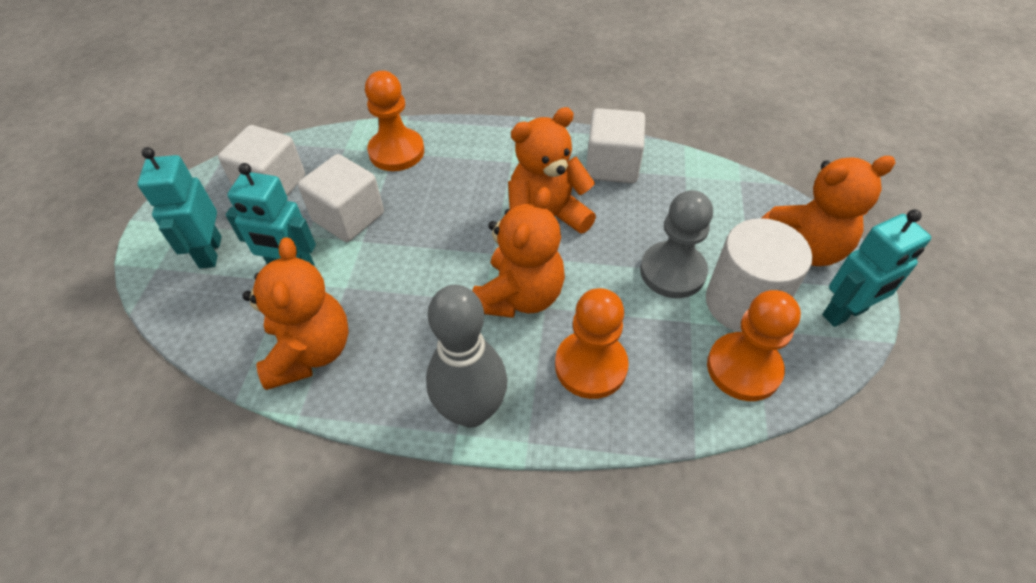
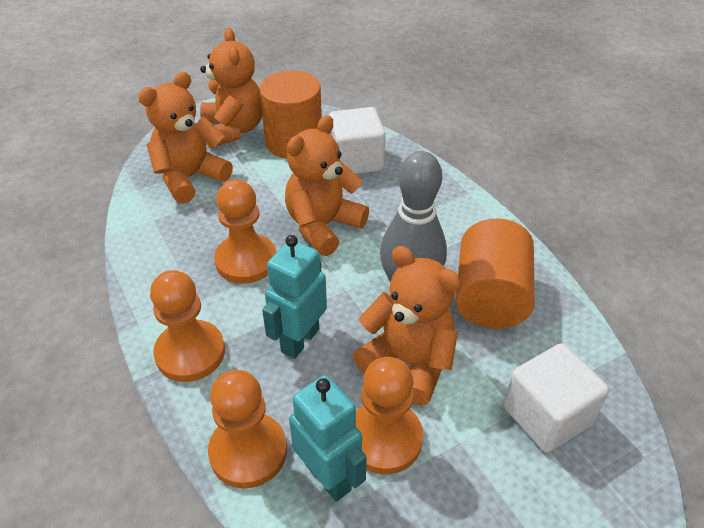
grey pawn: 1 -> 0
orange cylinder: 0 -> 2
orange pawn: 3 -> 4
turquoise robot: 3 -> 2
white cube: 3 -> 2
white cylinder: 1 -> 0

